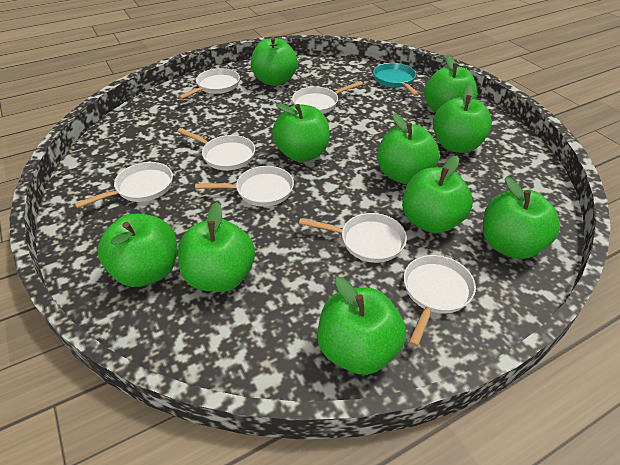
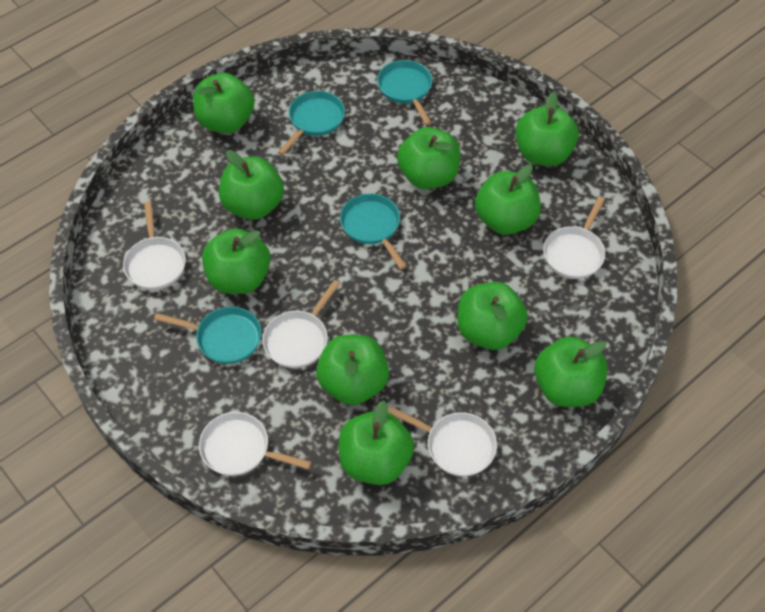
turquoise pan: 1 -> 4
white pan: 7 -> 5

